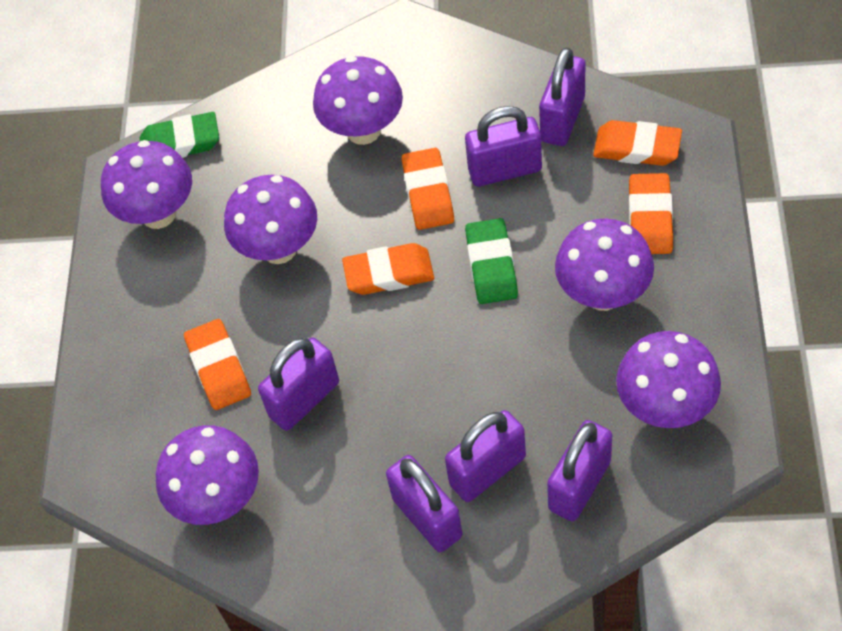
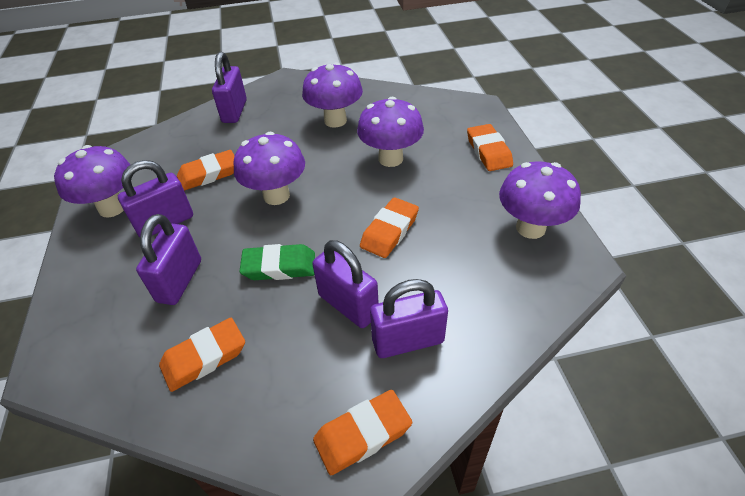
green eraser: 2 -> 1
purple mushroom: 6 -> 5
purple padlock: 6 -> 5

